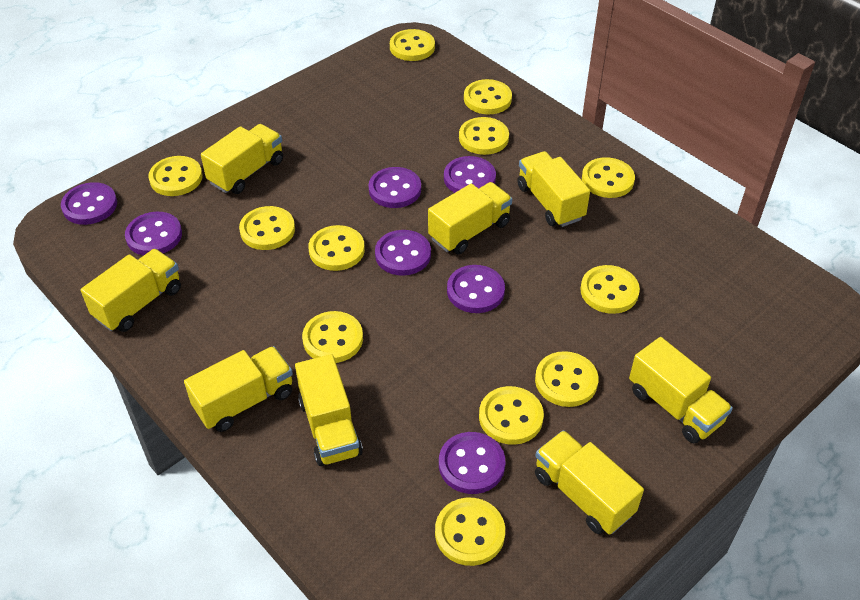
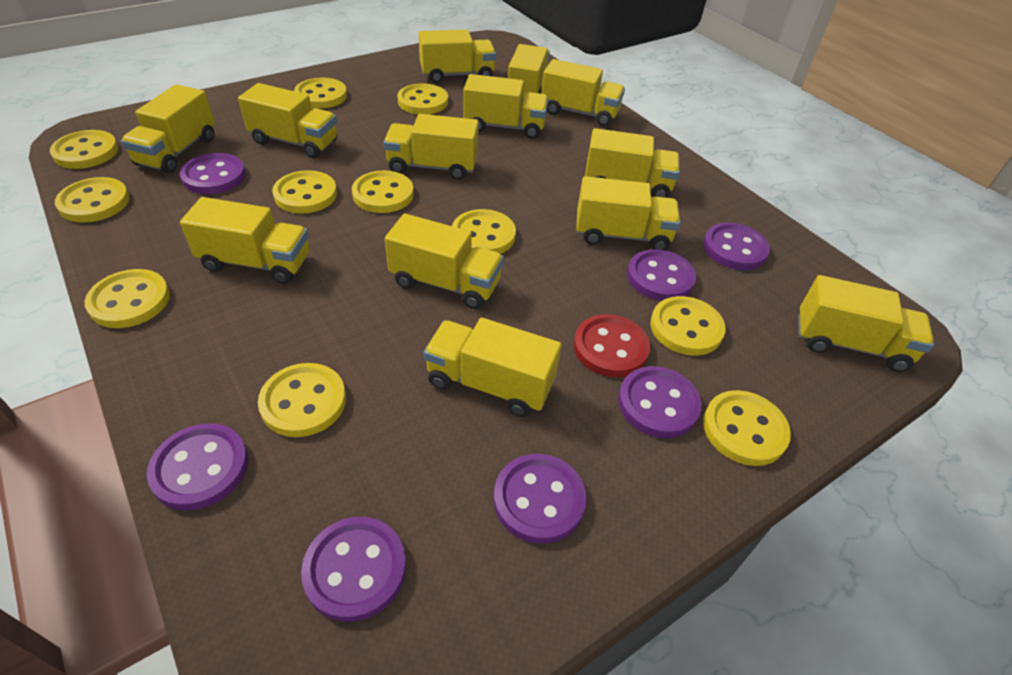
red button: 0 -> 1
yellow button: 12 -> 11
yellow truck: 8 -> 13

